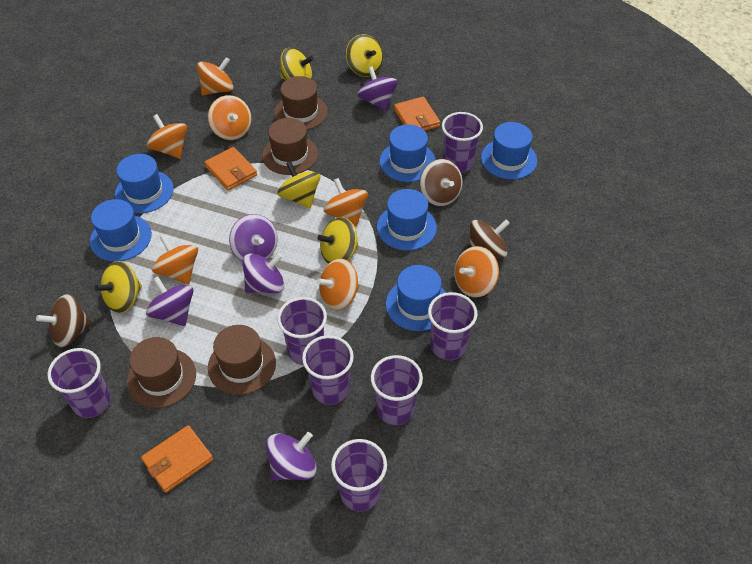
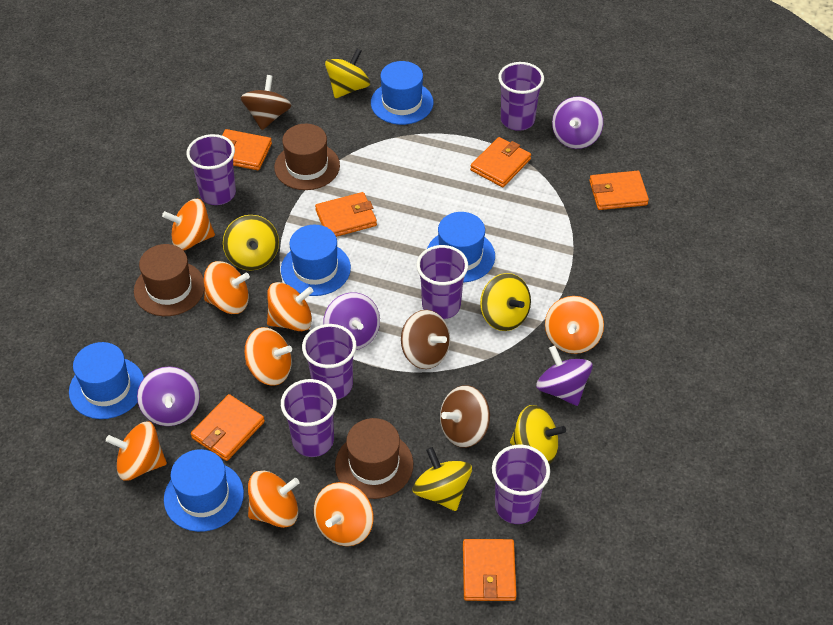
blue hat: 6 -> 5
brown hat: 4 -> 3
orange spinning top: 7 -> 8
orange wallet: 3 -> 6
purple cup: 7 -> 6
purple spinning top: 5 -> 4

